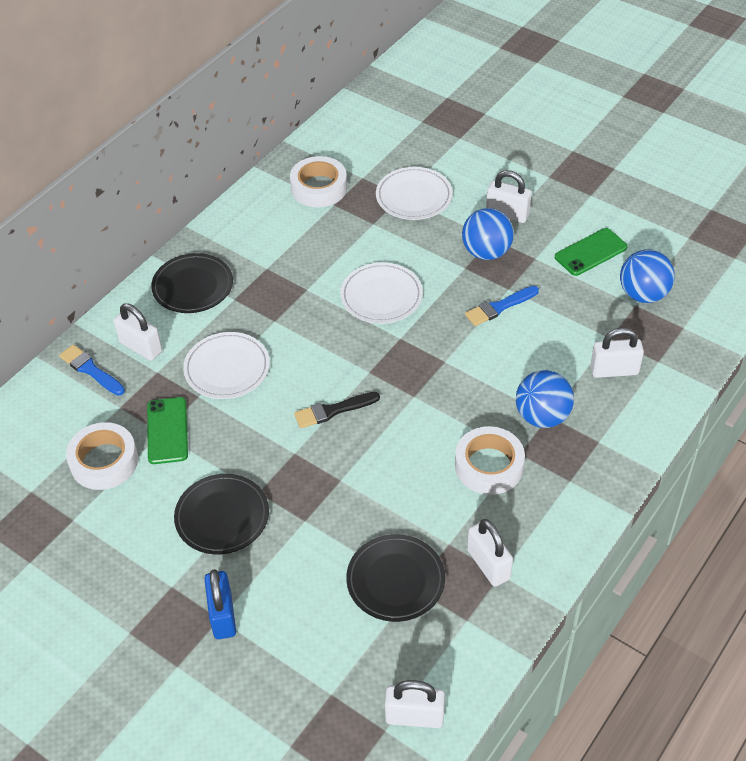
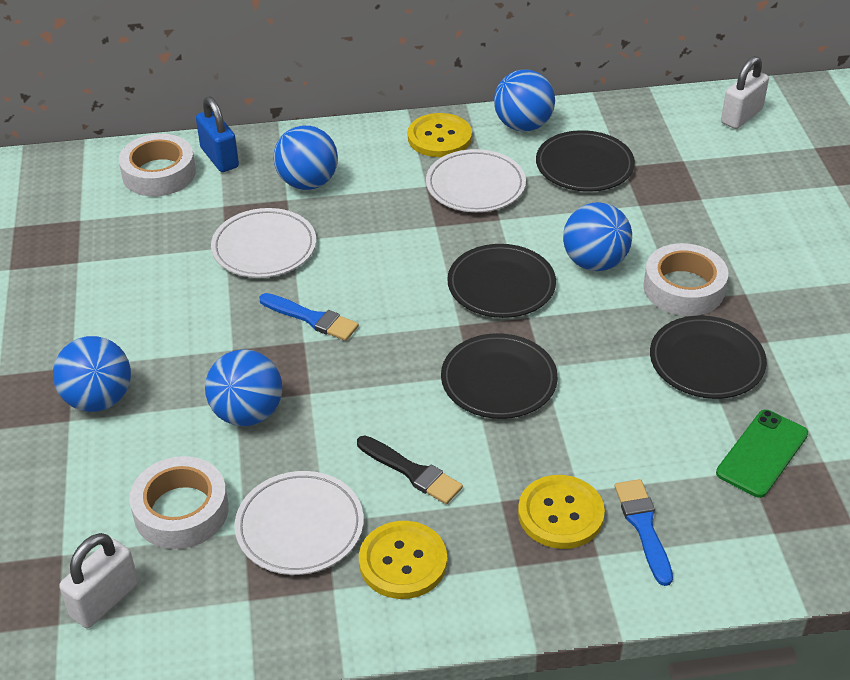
black plate: 3 -> 4
blue ball: 3 -> 5
green phone: 2 -> 1
white padlock: 5 -> 2
yellow button: 0 -> 3

